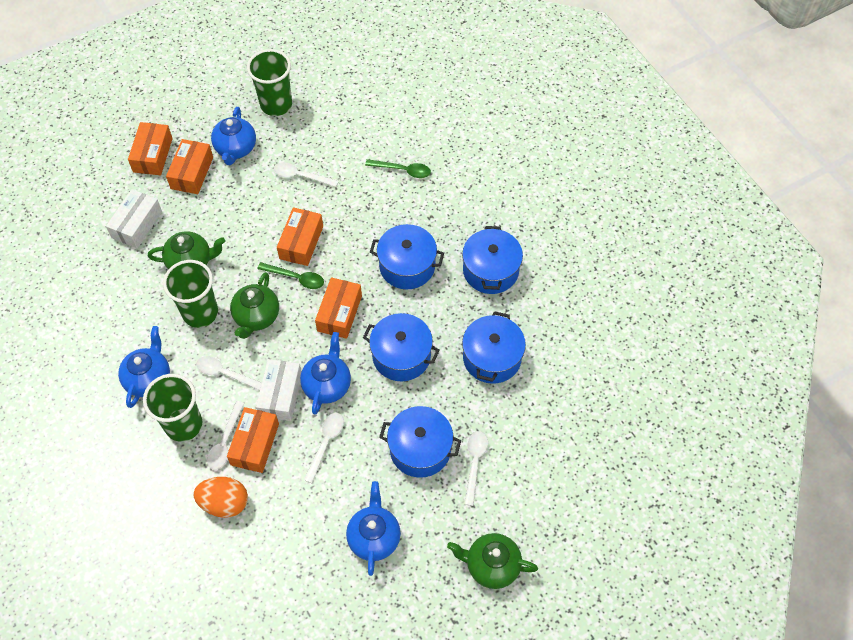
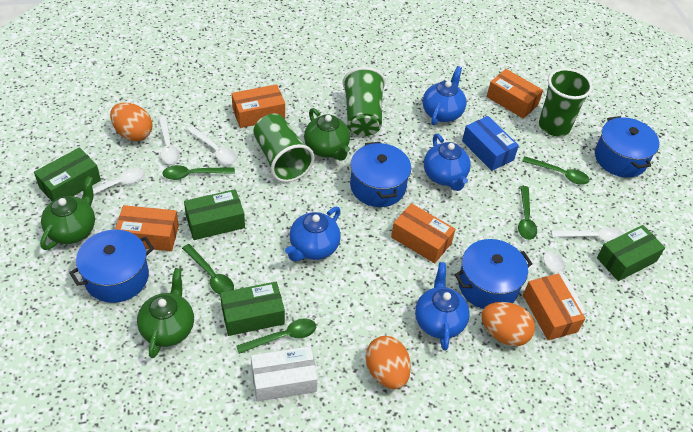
blue box: 0 -> 1
blue pot: 5 -> 4
green box: 0 -> 4
green spoon: 2 -> 5
orange egg: 1 -> 3
white box: 2 -> 1

